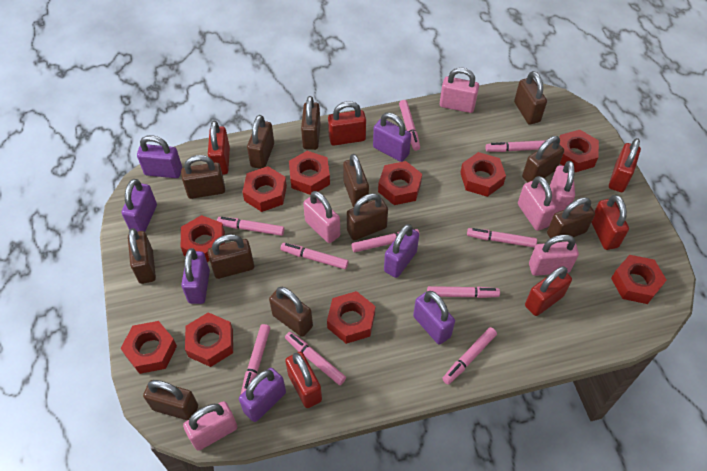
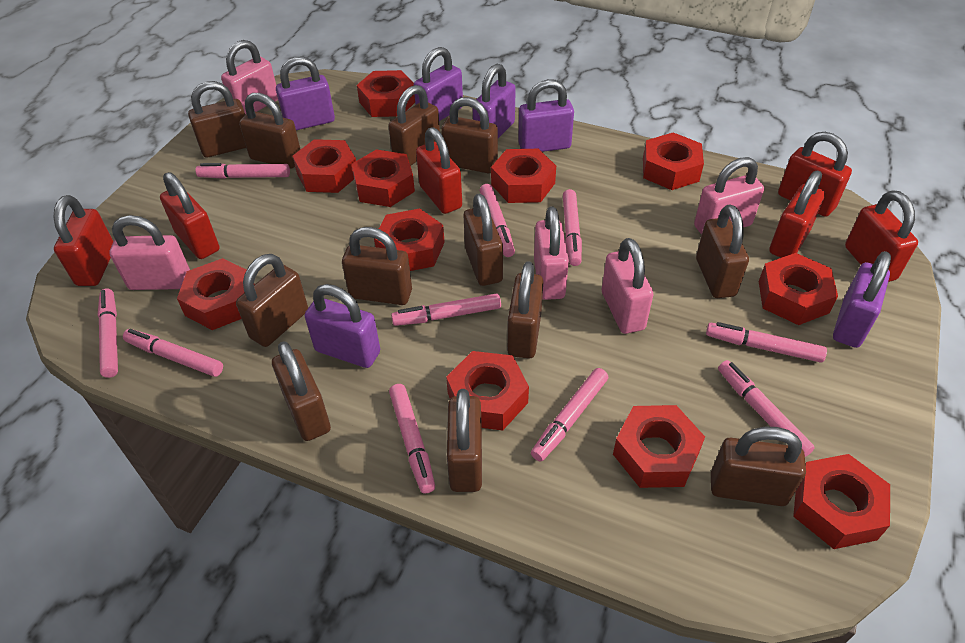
pink padlock: 6 -> 5
purple padlock: 7 -> 6
red nut: 10 -> 11

